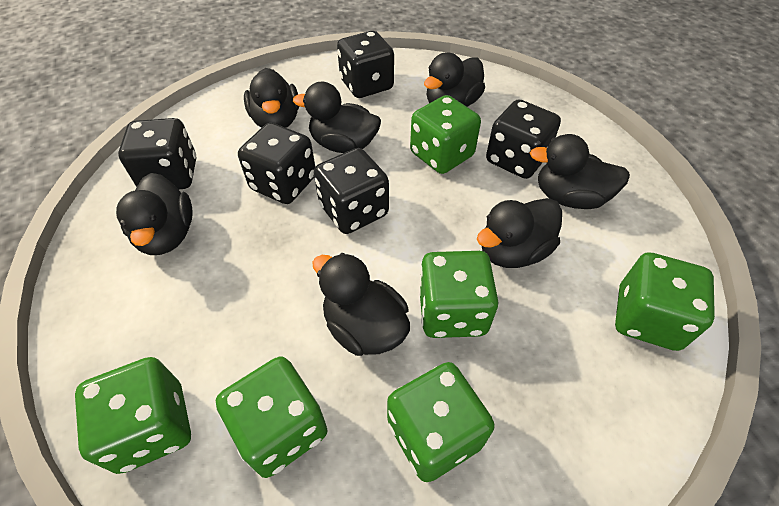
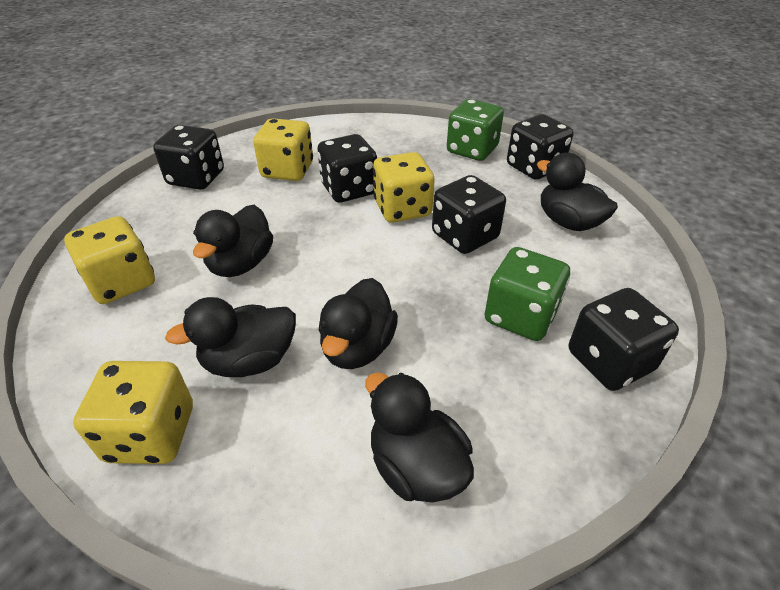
black duck: 7 -> 5
green dice: 6 -> 2
yellow dice: 0 -> 4

